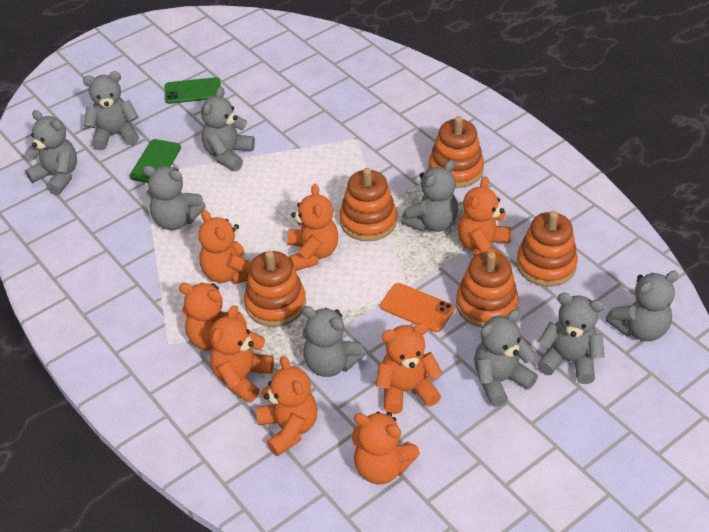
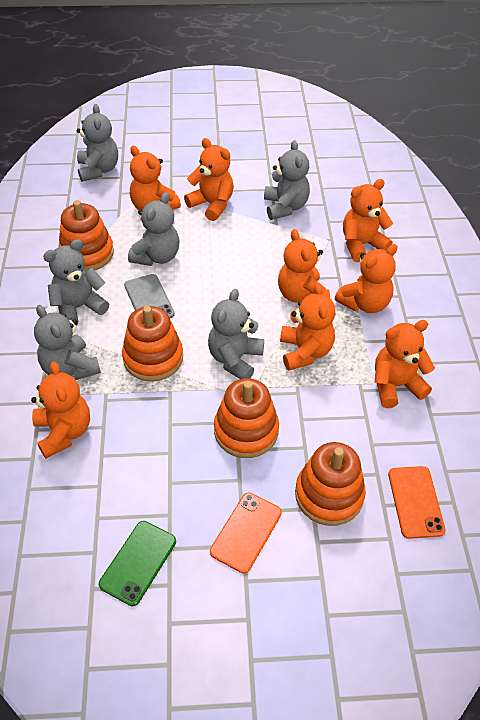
green phone: 2 -> 1
grey phone: 0 -> 1
grey teddy bear: 9 -> 6
orange phone: 1 -> 2
orange stacking toy: 5 -> 4

